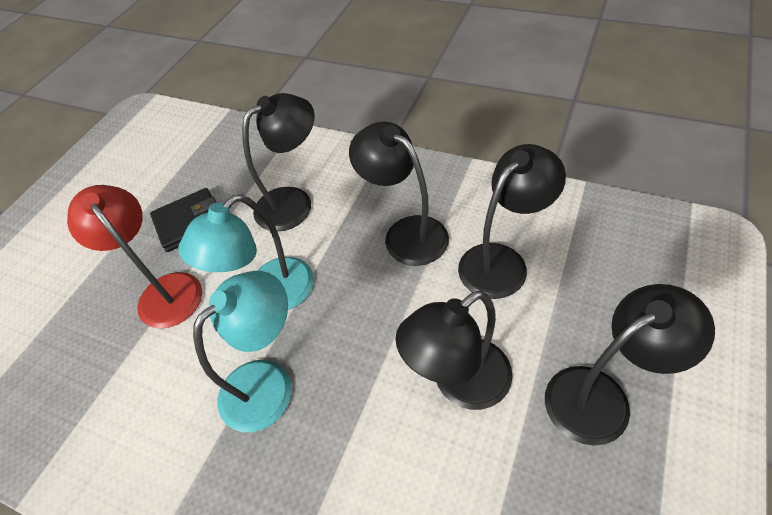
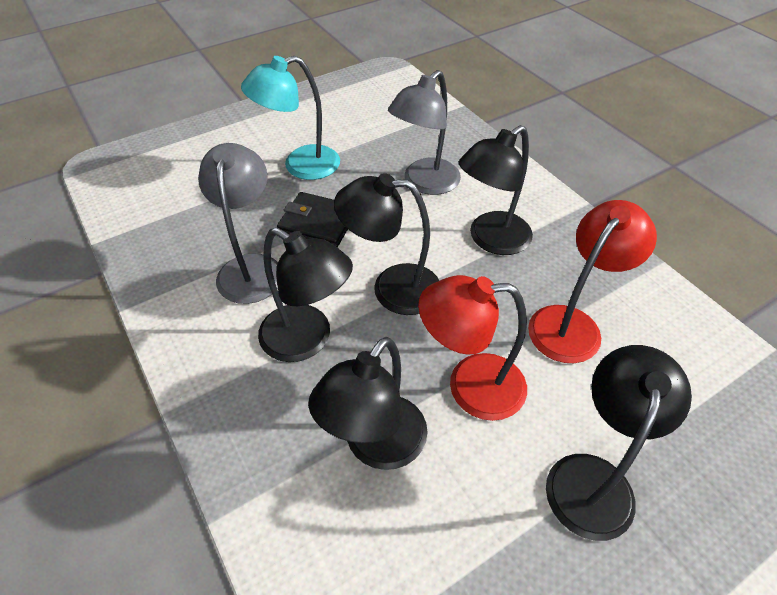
grey lamp: 0 -> 2
red lamp: 1 -> 2
turquoise lamp: 2 -> 1

